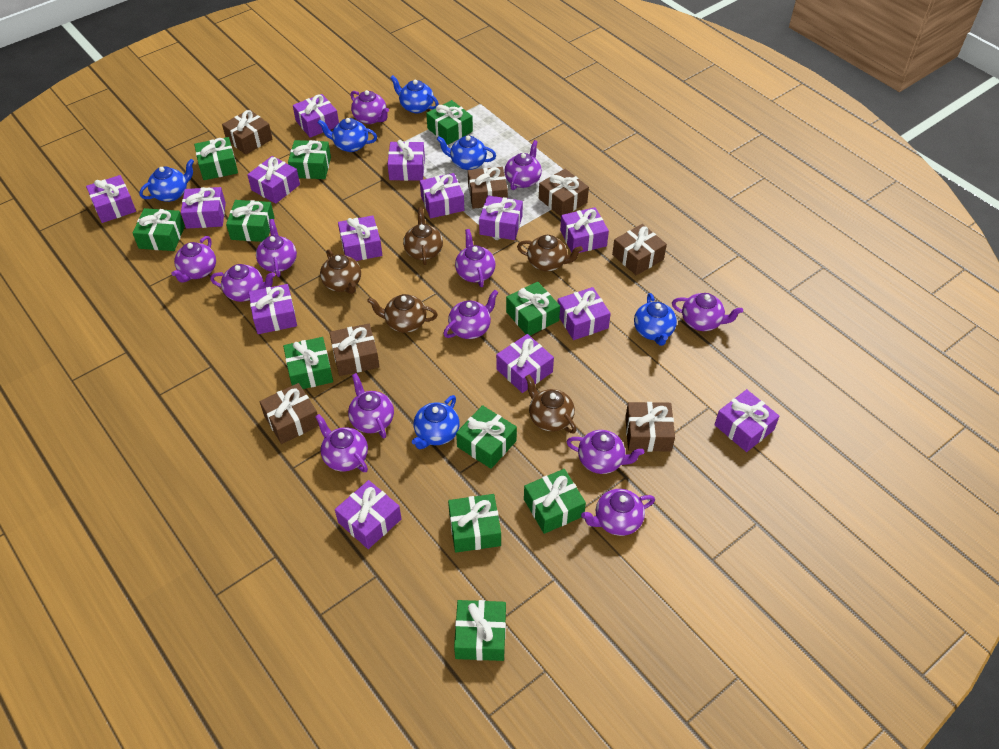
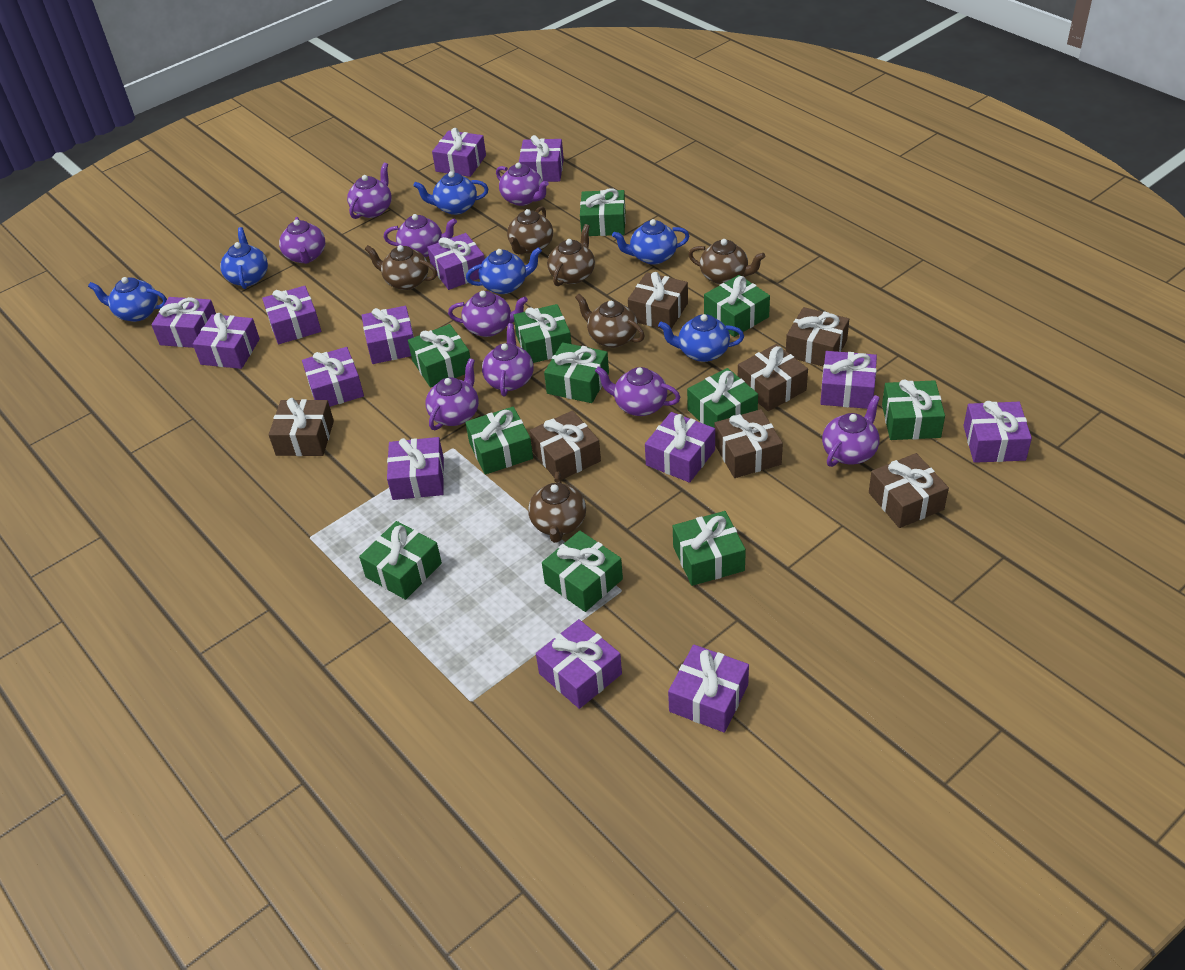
brown teapot: 5 -> 6
purple teapot: 12 -> 9

